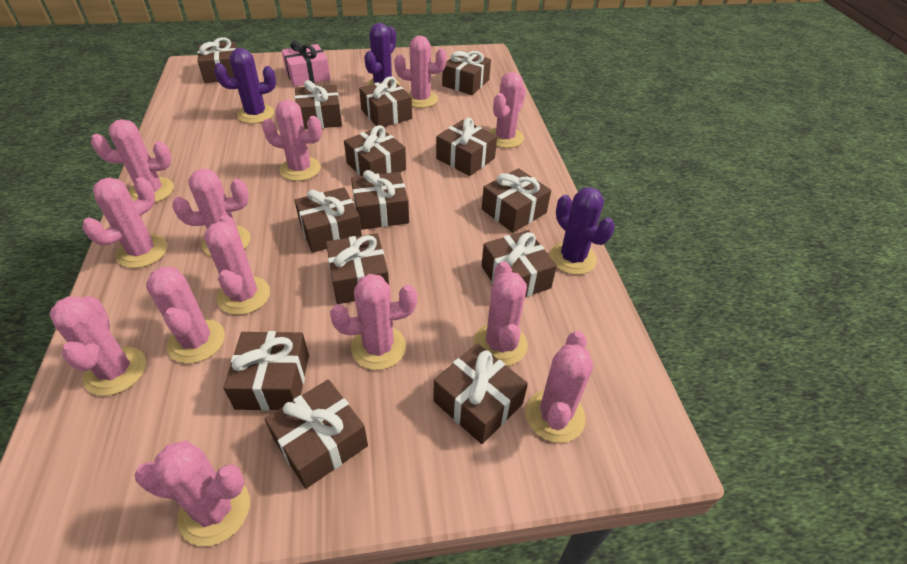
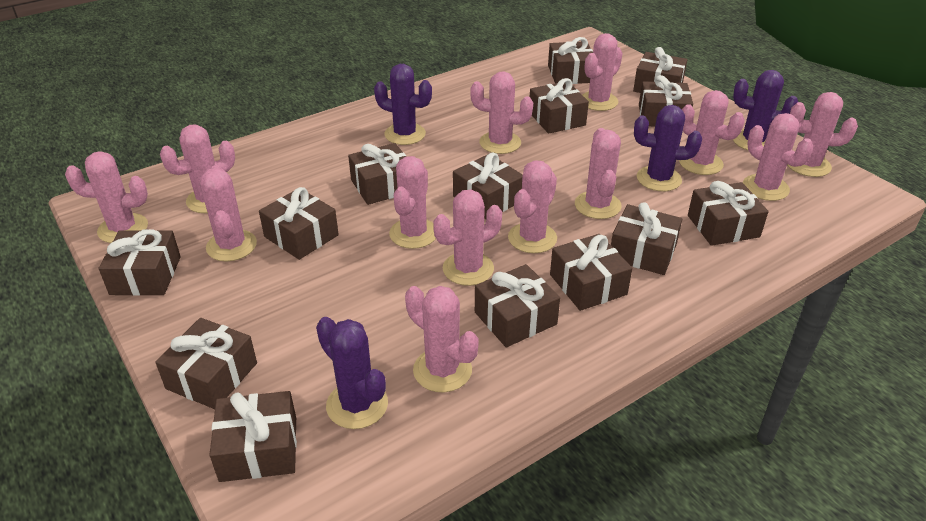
pink gift: 1 -> 0
purple cactus: 3 -> 4

